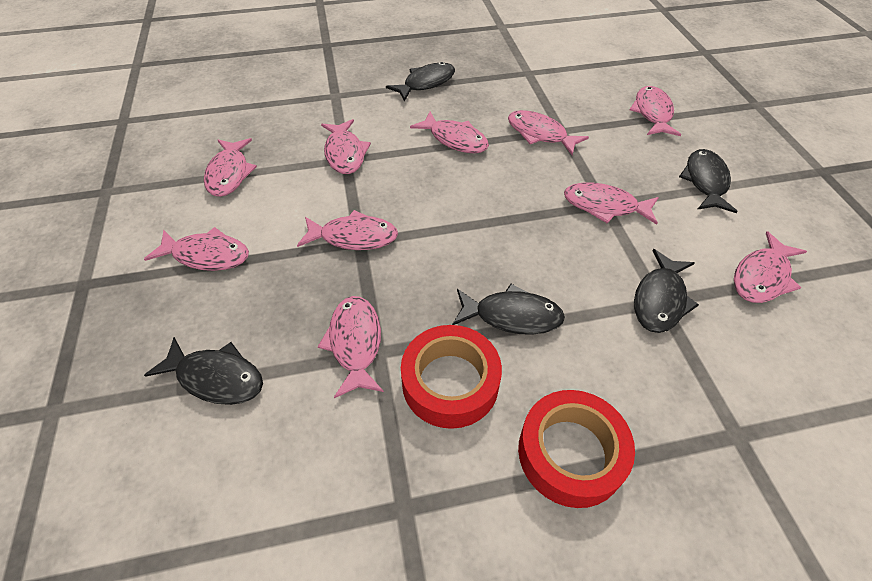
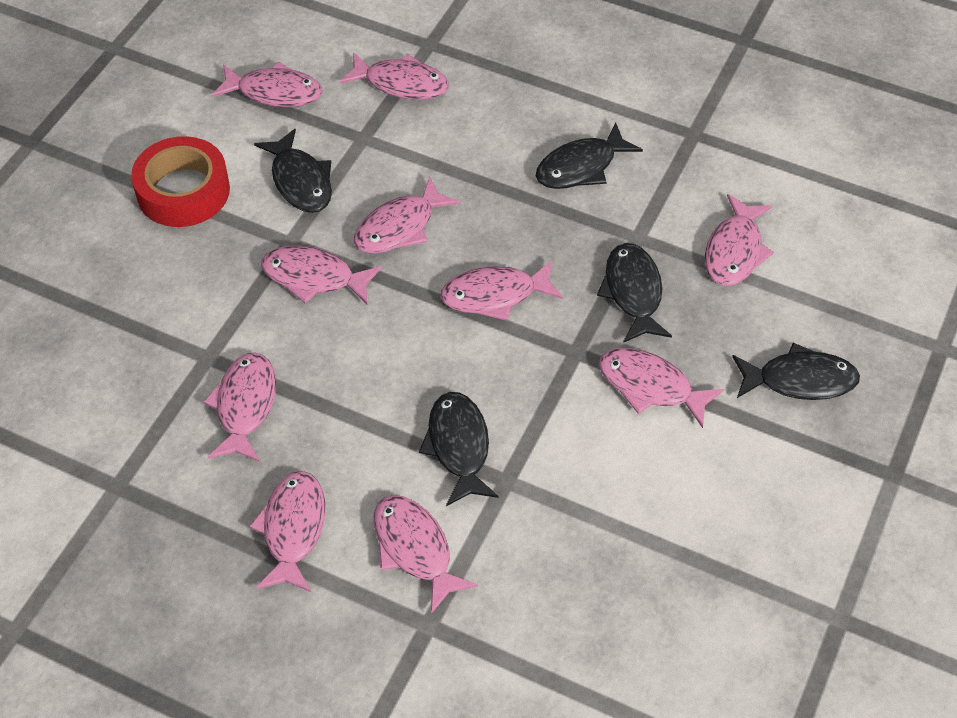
red tape: 2 -> 1

